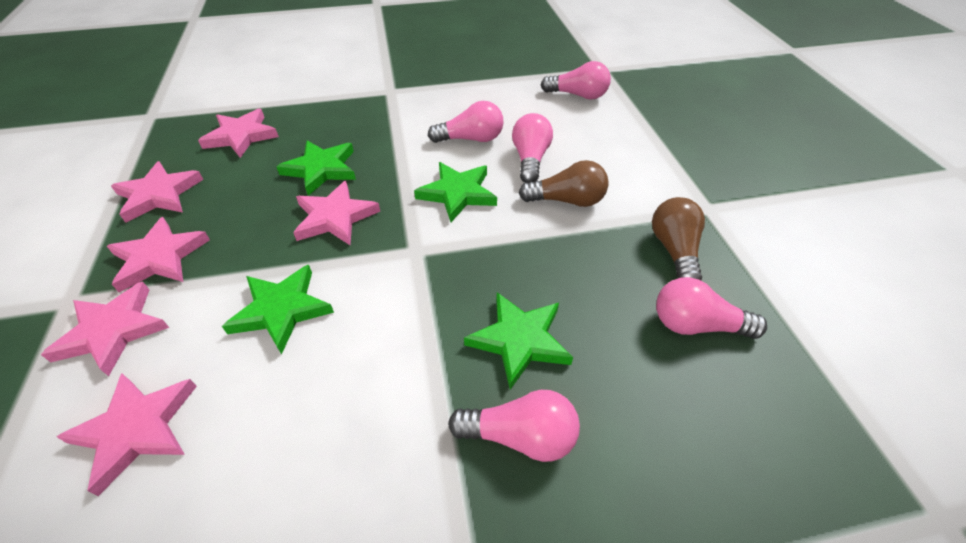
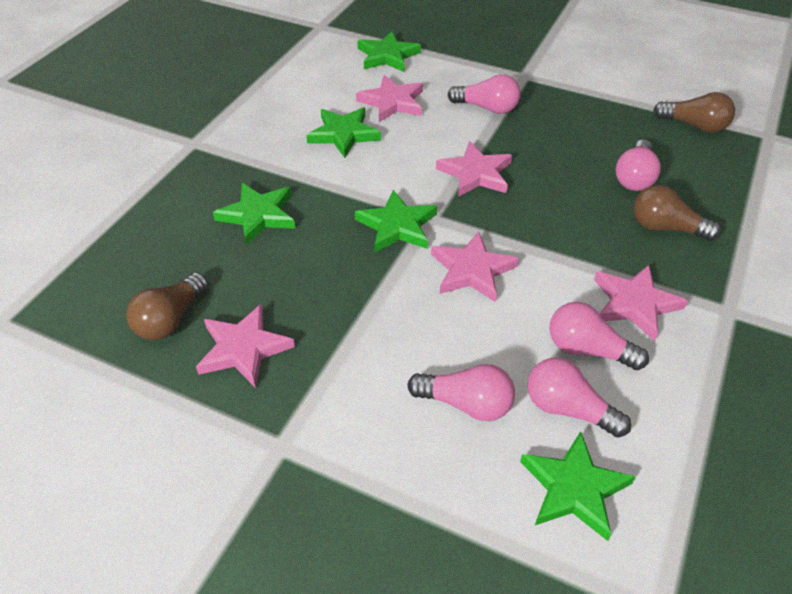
brown light bulb: 2 -> 3
green star: 4 -> 5
pink star: 6 -> 5

